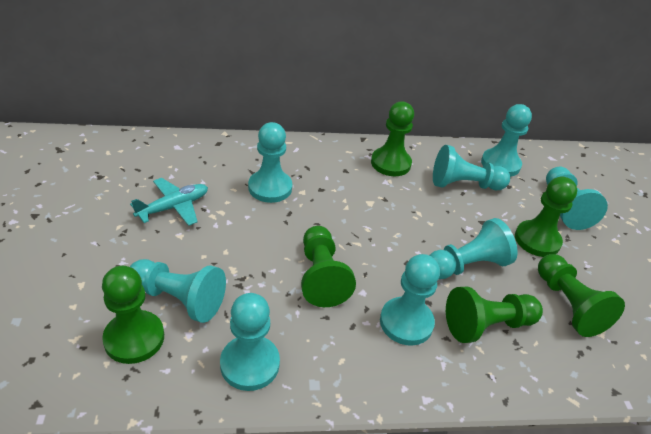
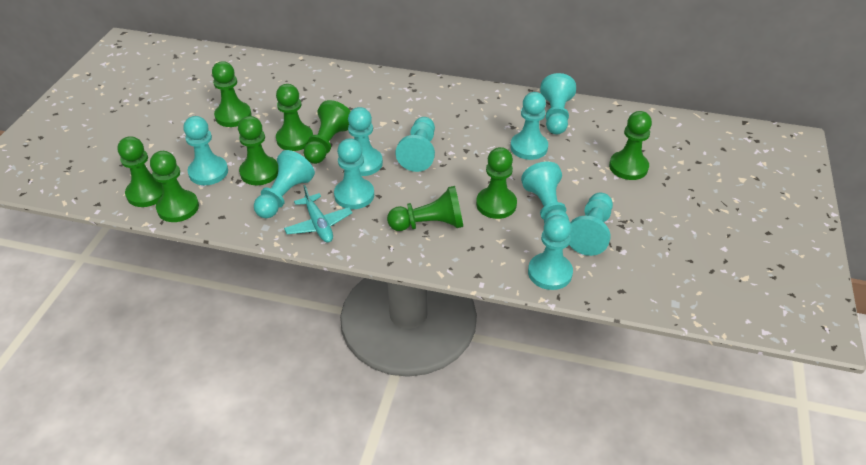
green pawn: 6 -> 9
turquoise pawn: 8 -> 10

